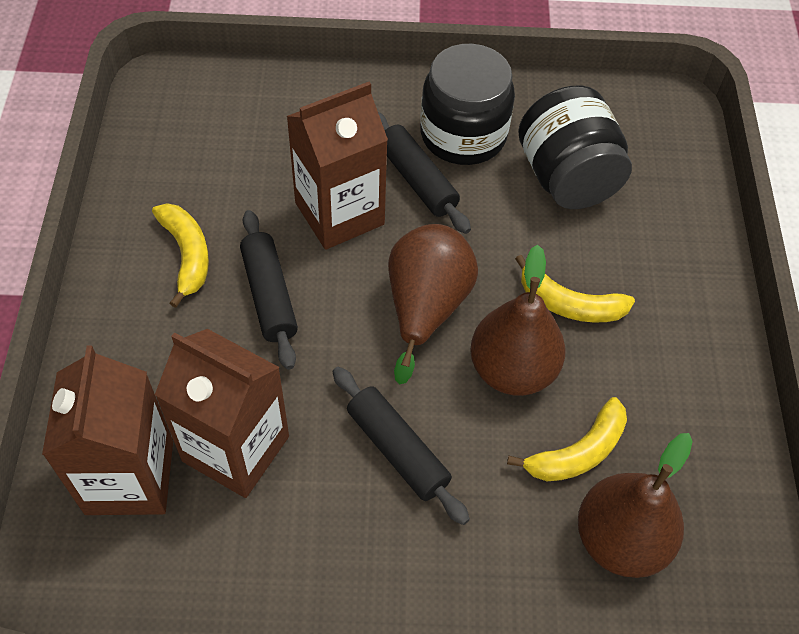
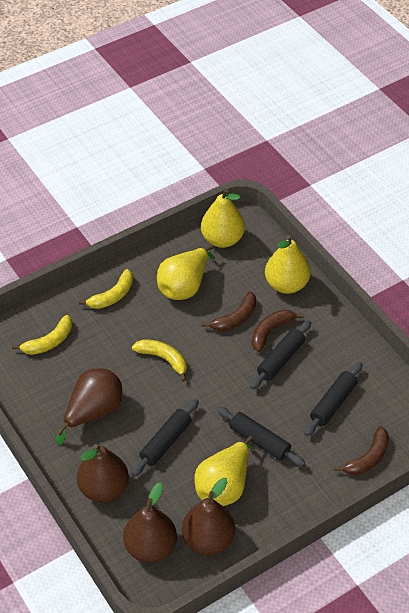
black jar: 2 -> 0
black rolling pin: 3 -> 4
brown banana: 0 -> 3
brown carton: 3 -> 0
brown pear: 3 -> 4
yellow pear: 0 -> 4

